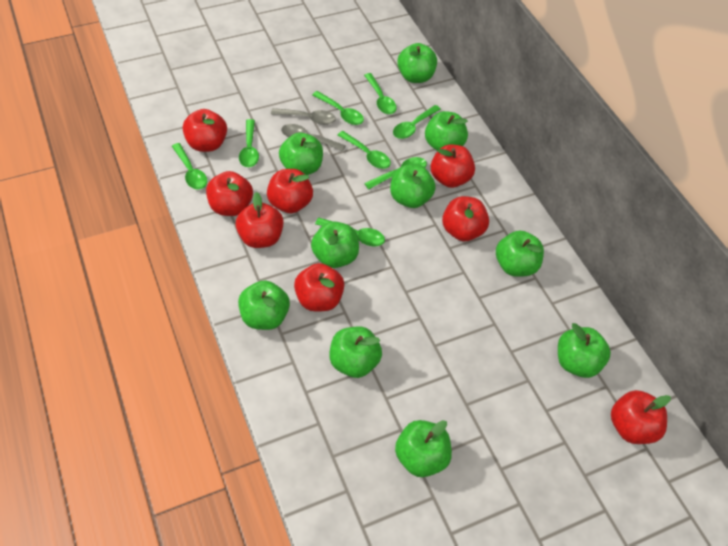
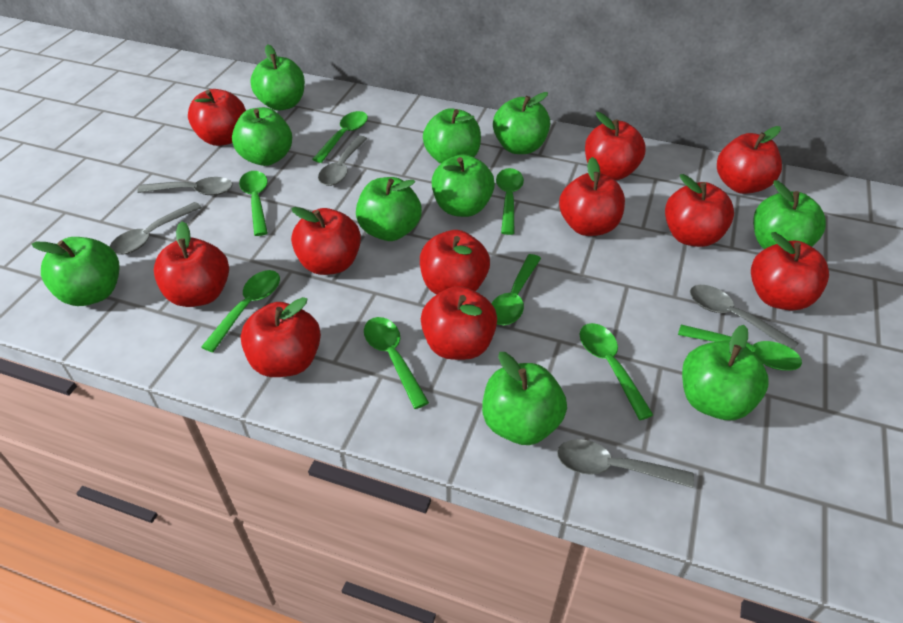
grey spoon: 2 -> 5
red apple: 8 -> 11

